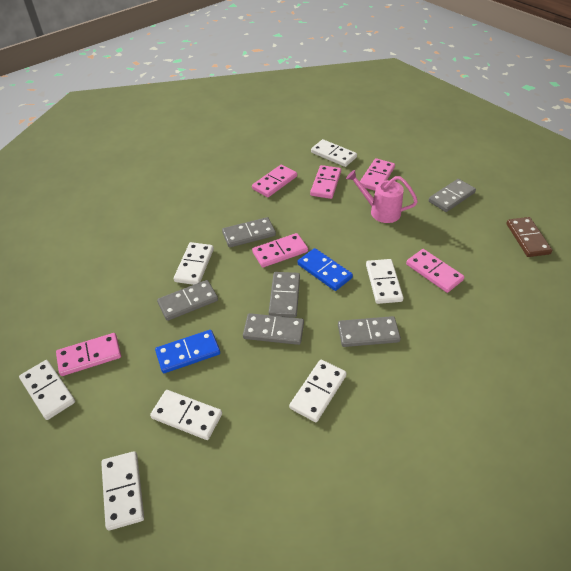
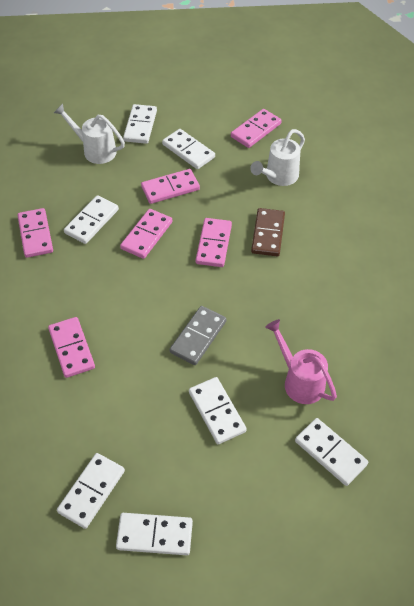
blue domino: 2 -> 0
grey domino: 6 -> 1
white watering can: 0 -> 2

